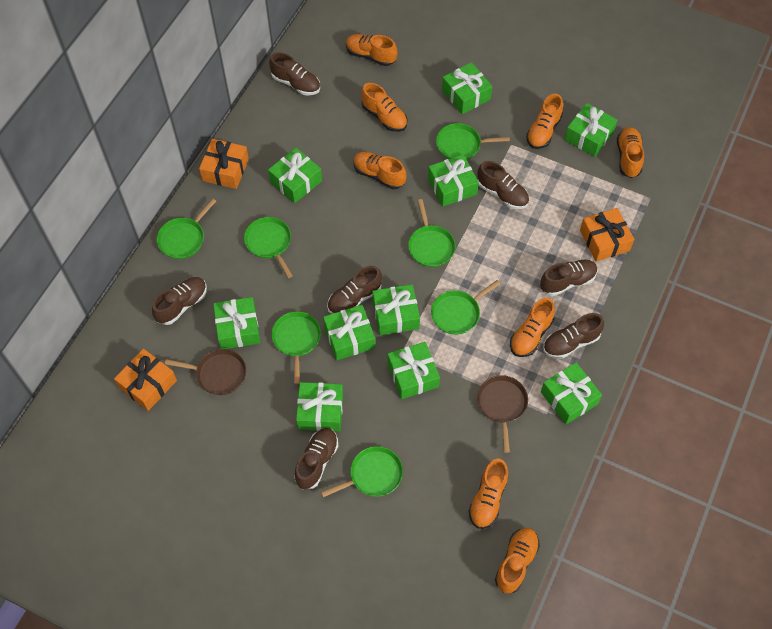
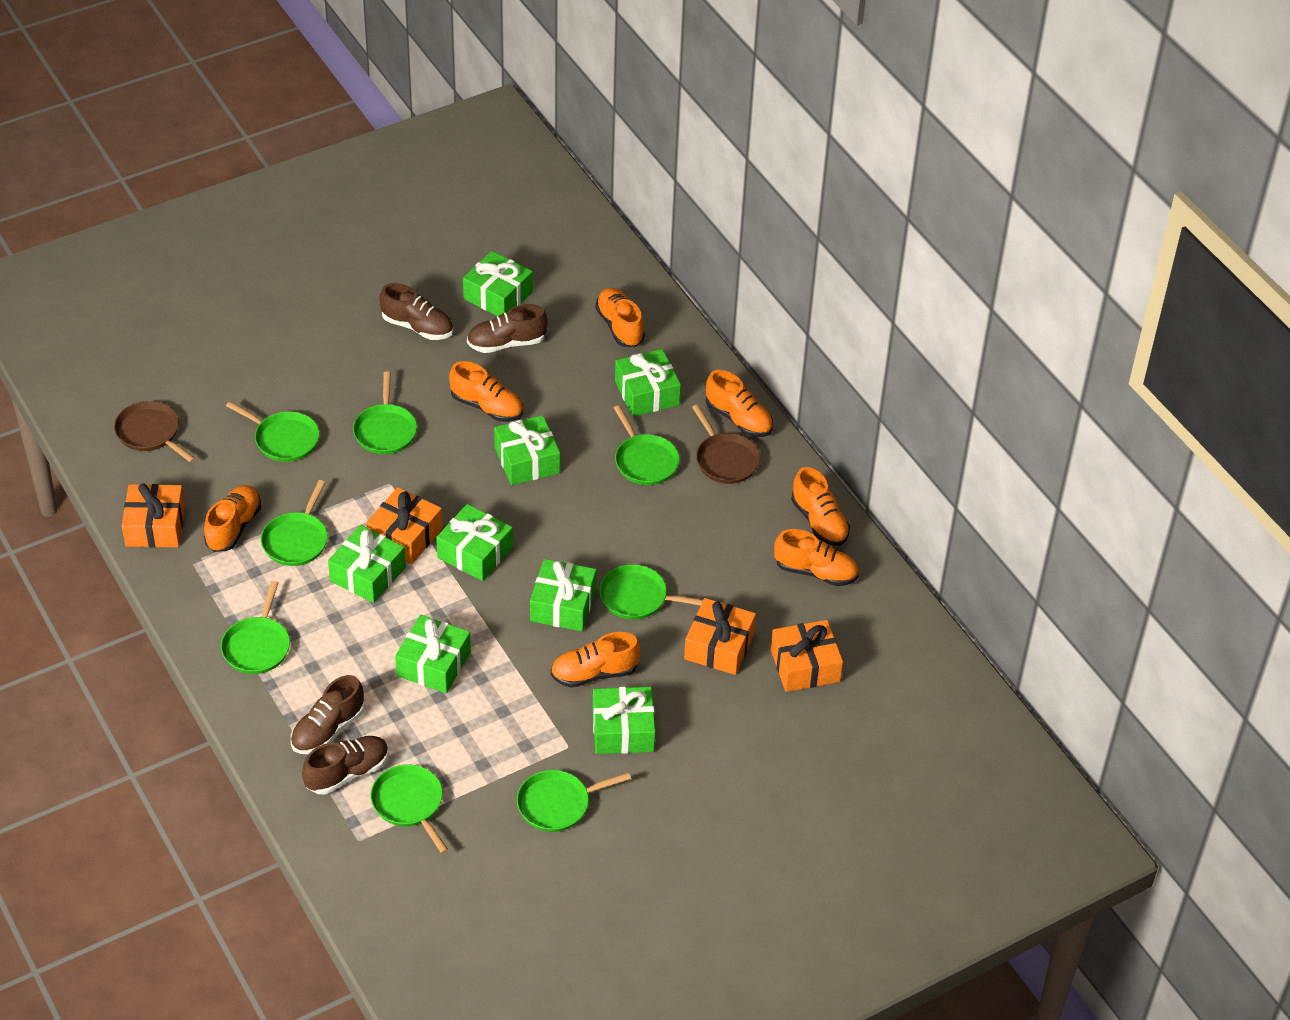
brown shoe: 7 -> 4
green gift: 10 -> 8
green pan: 7 -> 8
orange gift: 3 -> 4
orange shoe: 8 -> 7

